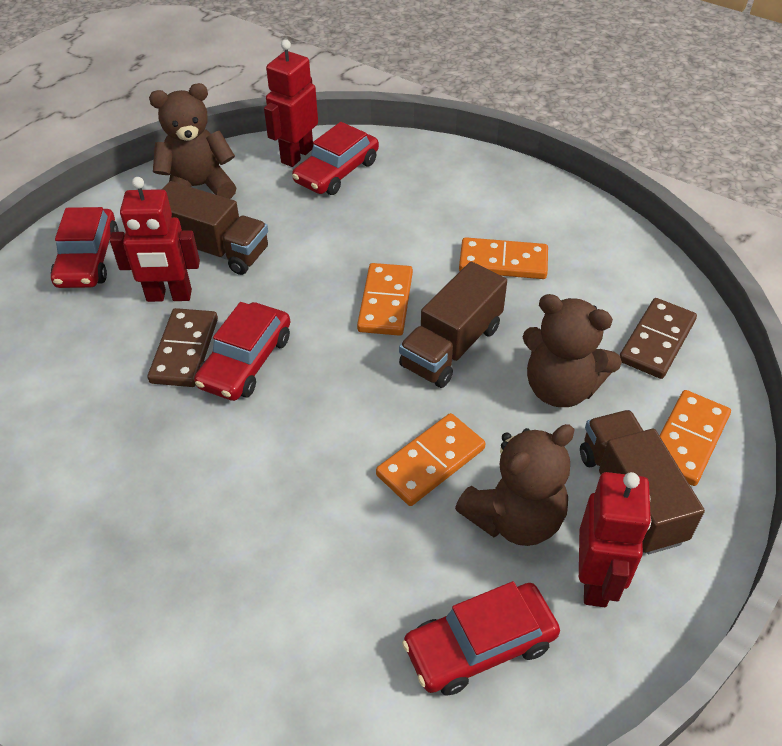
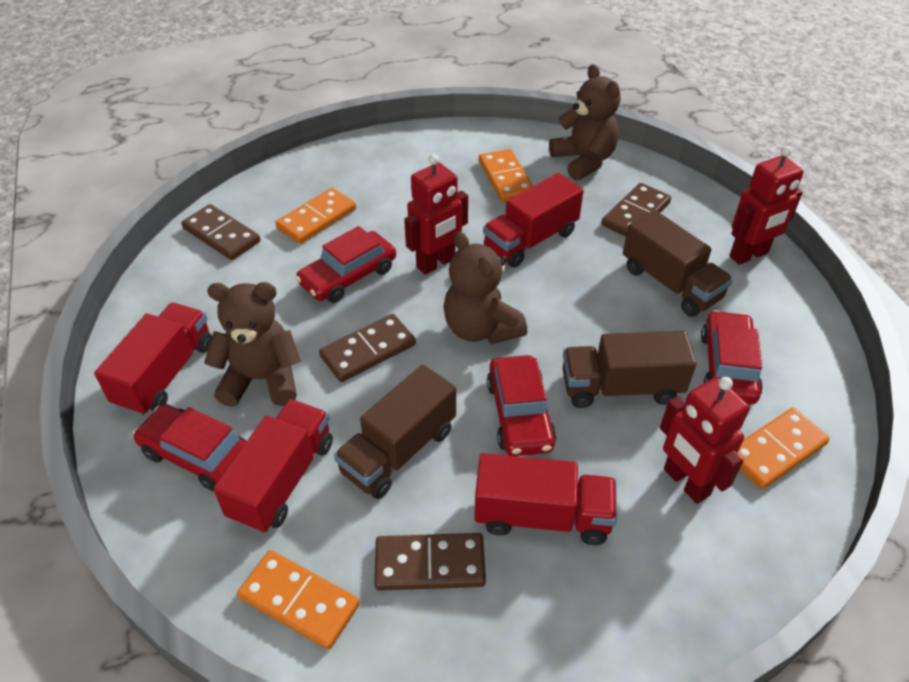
brown domino: 2 -> 4
red truck: 0 -> 4

